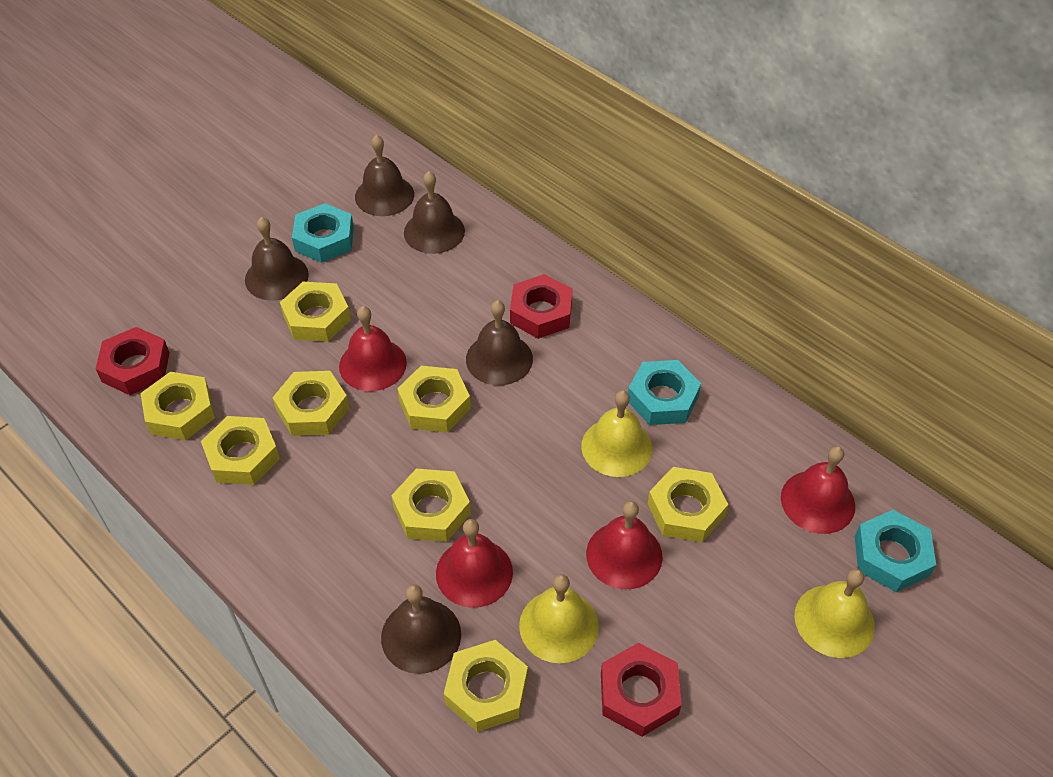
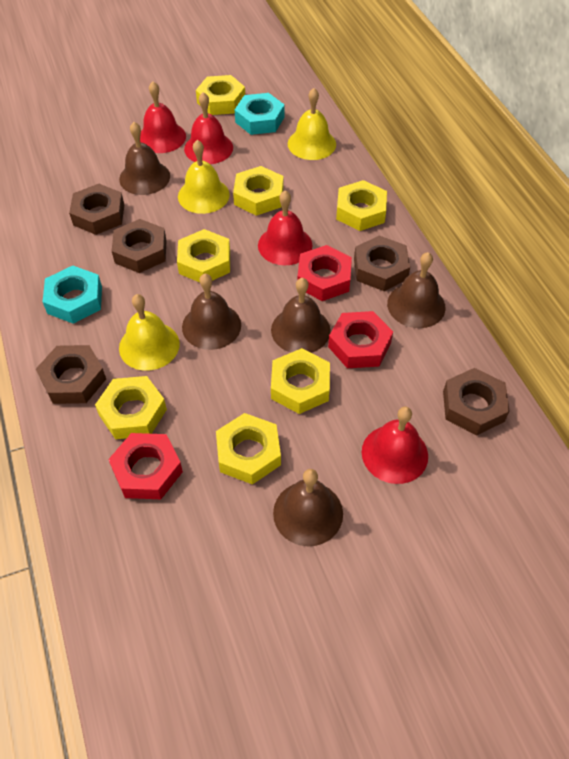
brown nut: 0 -> 5
turquoise nut: 3 -> 2
yellow nut: 8 -> 7

